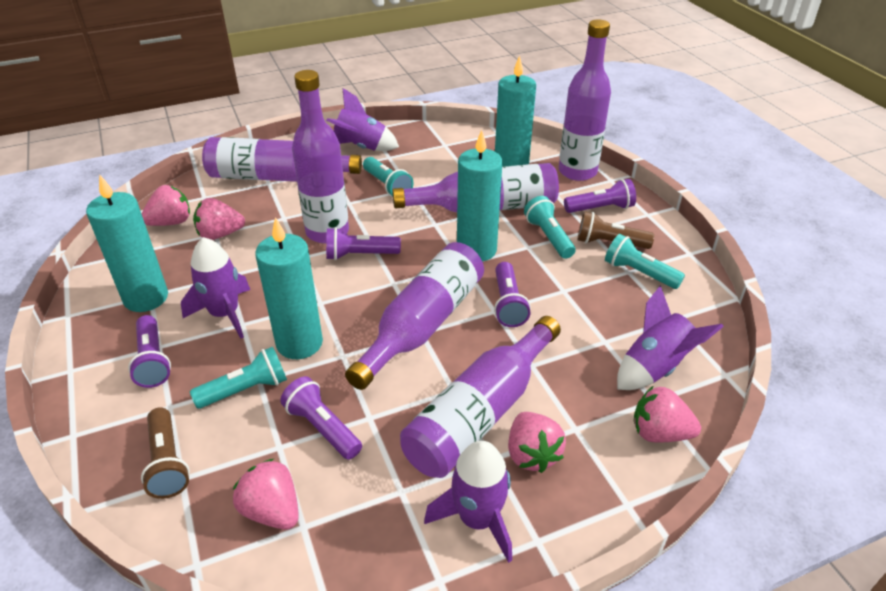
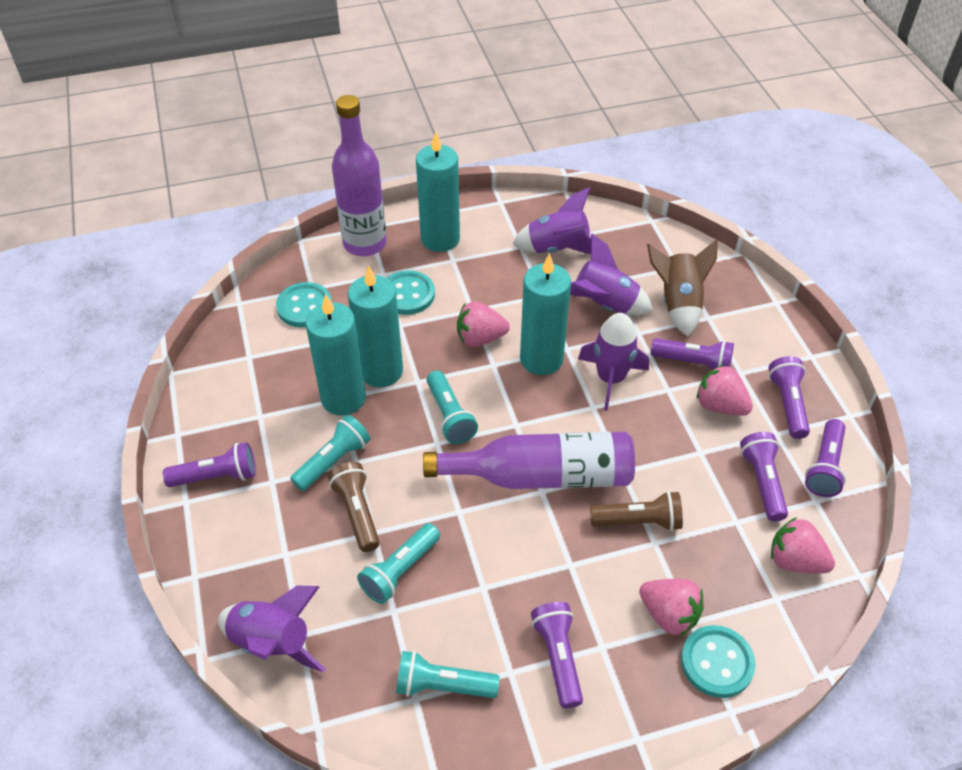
brown rocket: 0 -> 1
pink strawberry: 5 -> 4
purple bottle: 6 -> 2
purple flashlight: 5 -> 6
turquoise button: 0 -> 3

